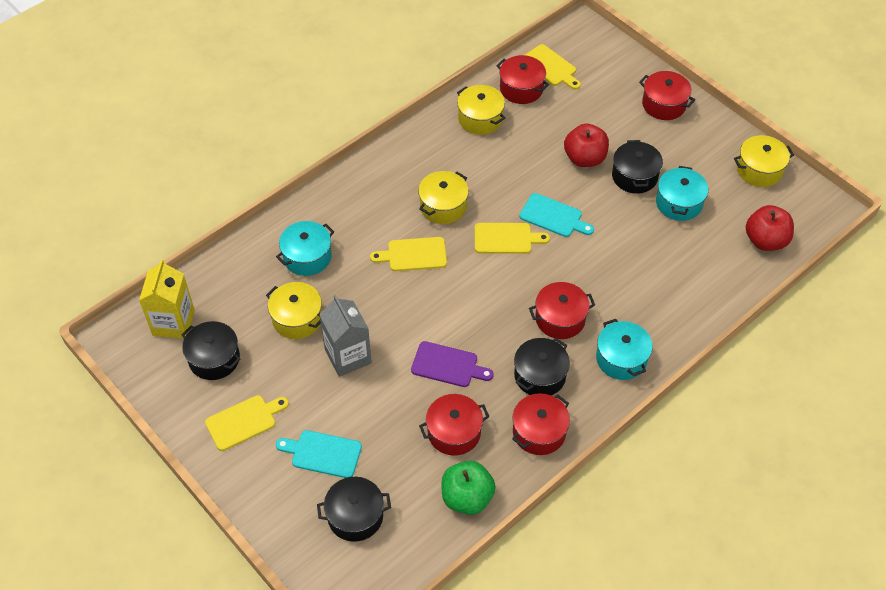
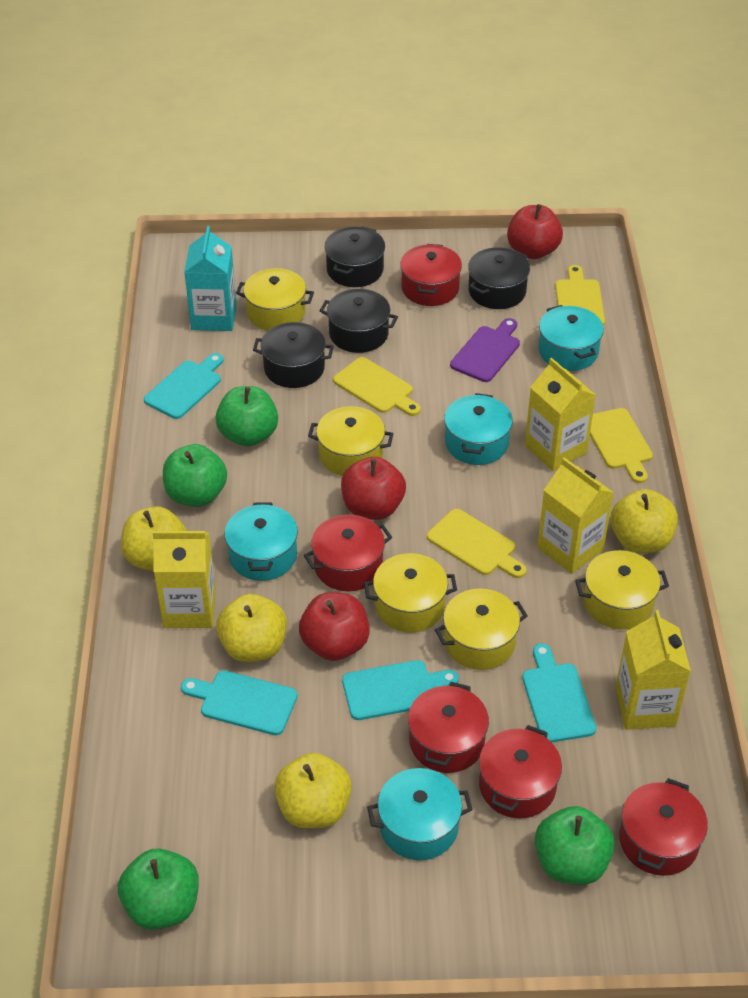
green apple: 1 -> 4
grey carton: 1 -> 0
red apple: 2 -> 3
turquoise carton: 0 -> 1
turquoise cutting board: 2 -> 4
turquoise pot: 3 -> 4
yellow apple: 0 -> 4
yellow carton: 1 -> 4
yellow pot: 4 -> 5

